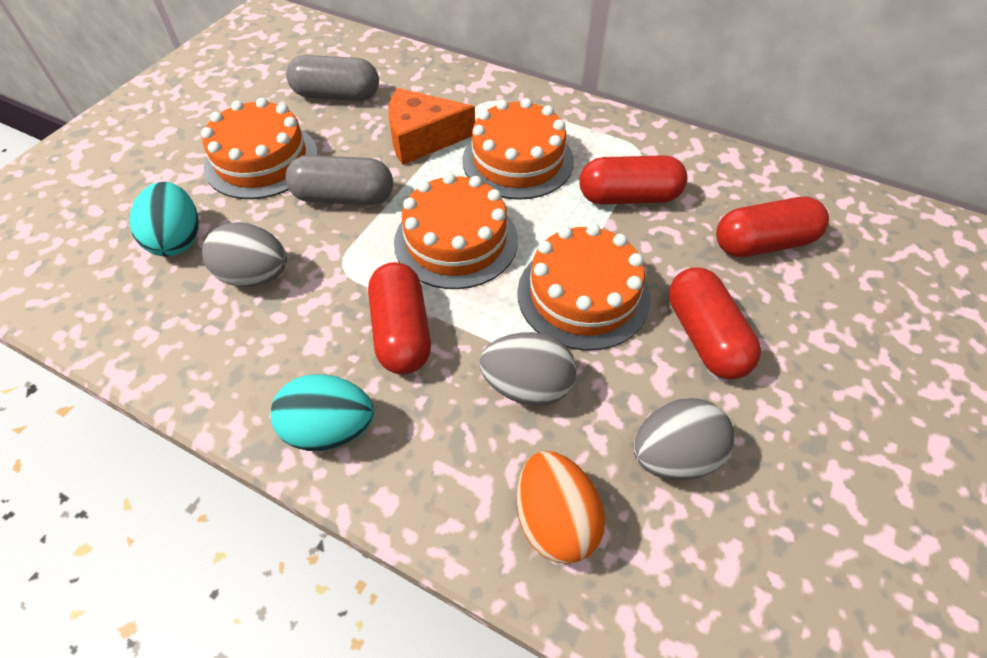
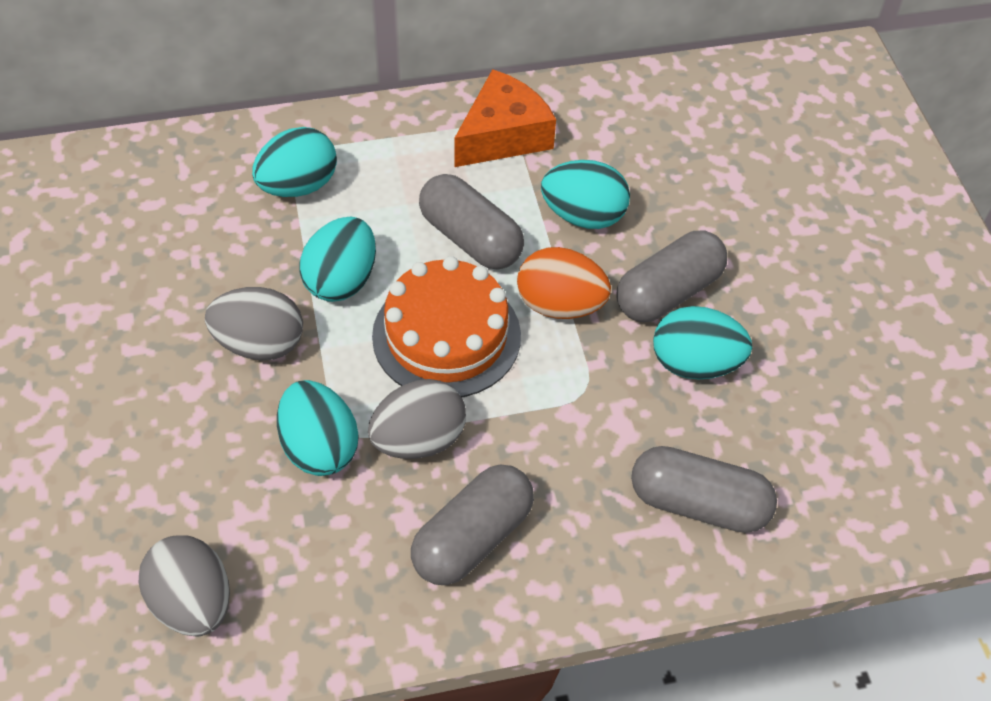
grey capsule: 2 -> 4
orange cake: 4 -> 1
red capsule: 4 -> 0
turquoise egg: 2 -> 5

